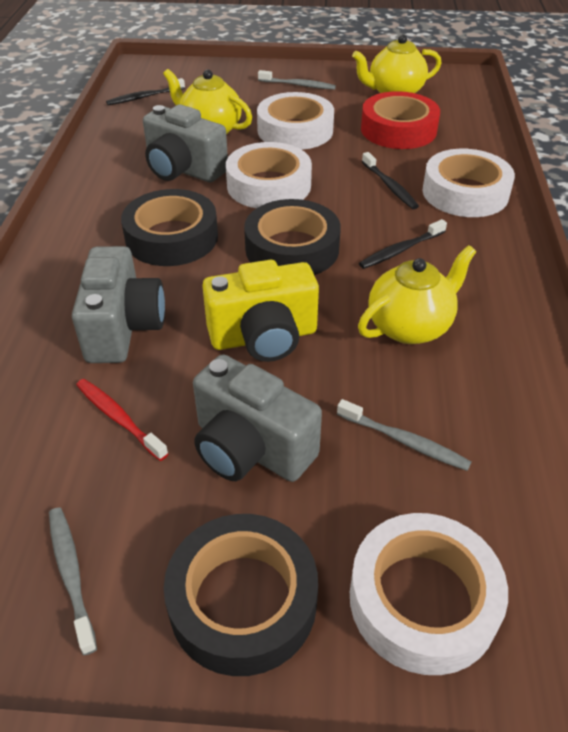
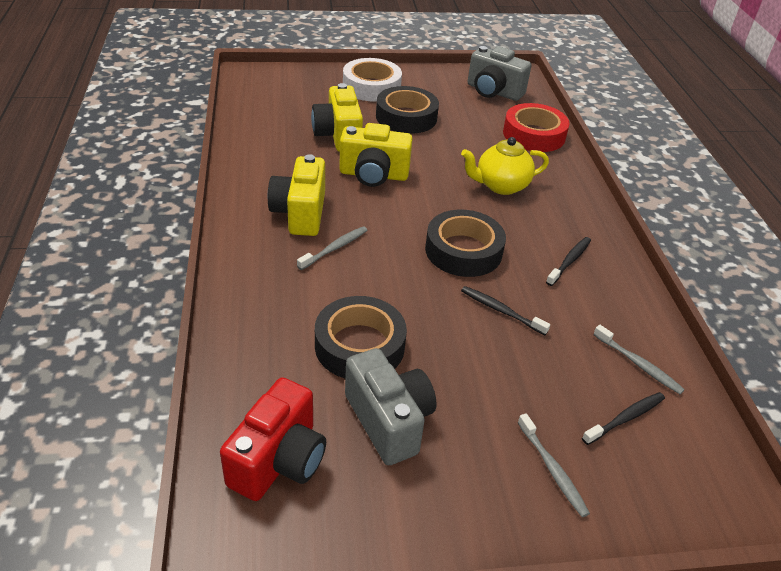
grey camera: 3 -> 2
red camera: 0 -> 1
red toothbrush: 1 -> 0
white tape: 4 -> 1
yellow camera: 1 -> 3
yellow teapot: 3 -> 1

